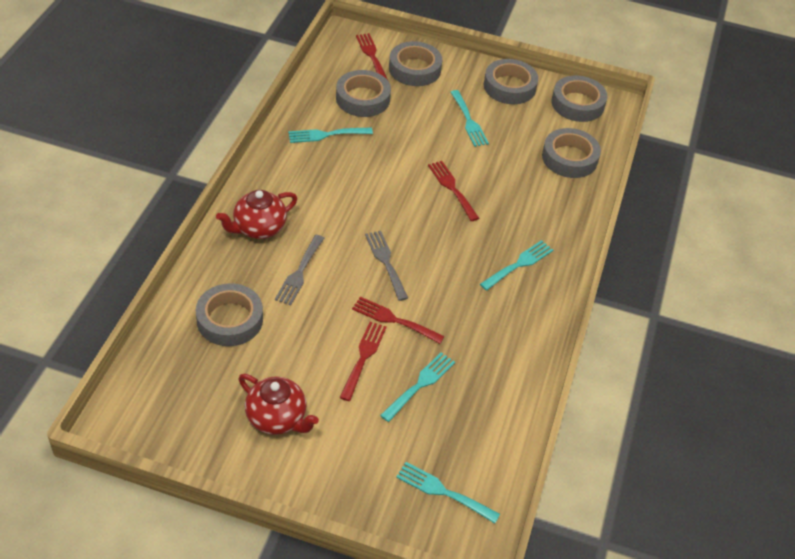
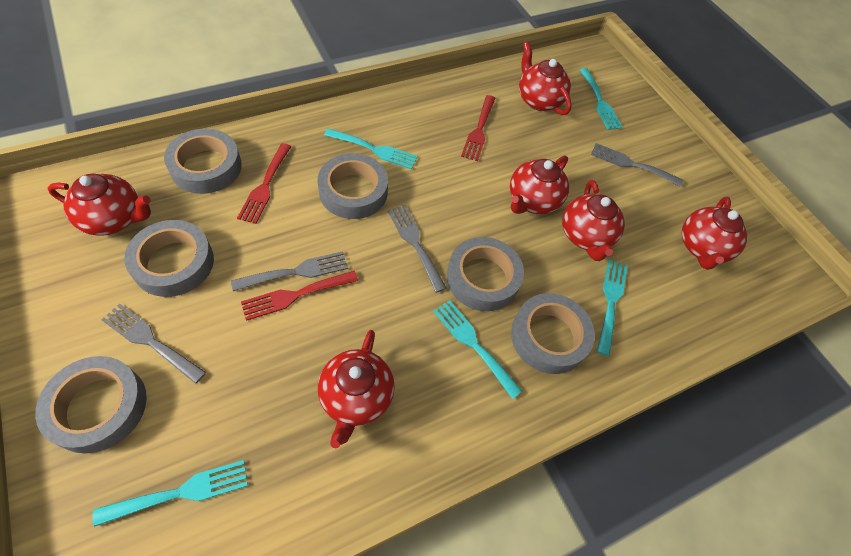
grey fork: 2 -> 4
red fork: 4 -> 3
red teapot: 2 -> 6

